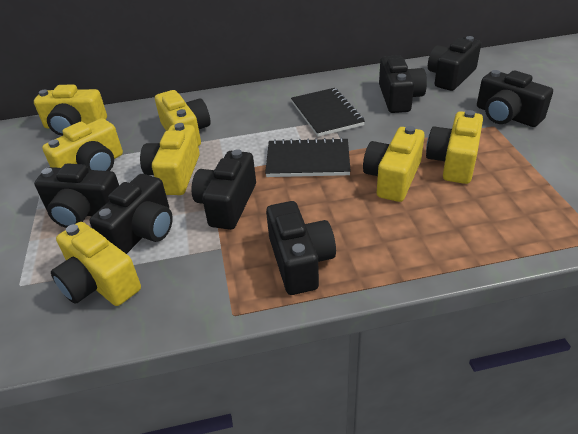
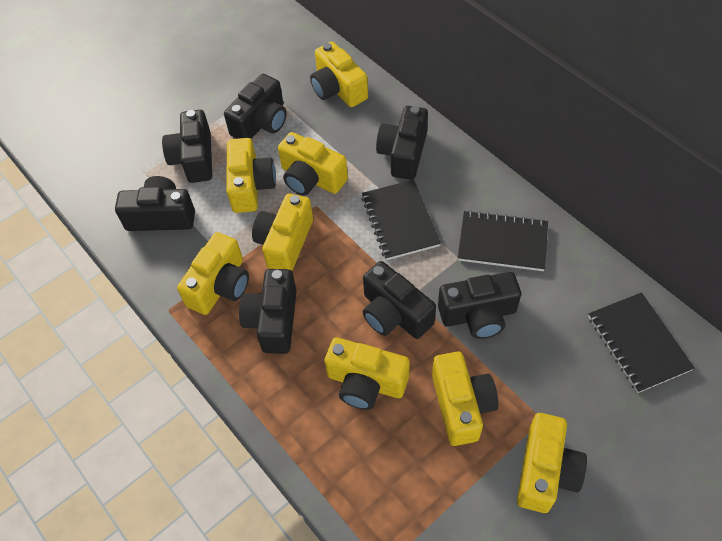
black notebook: 2 -> 3
yellow camera: 7 -> 8

